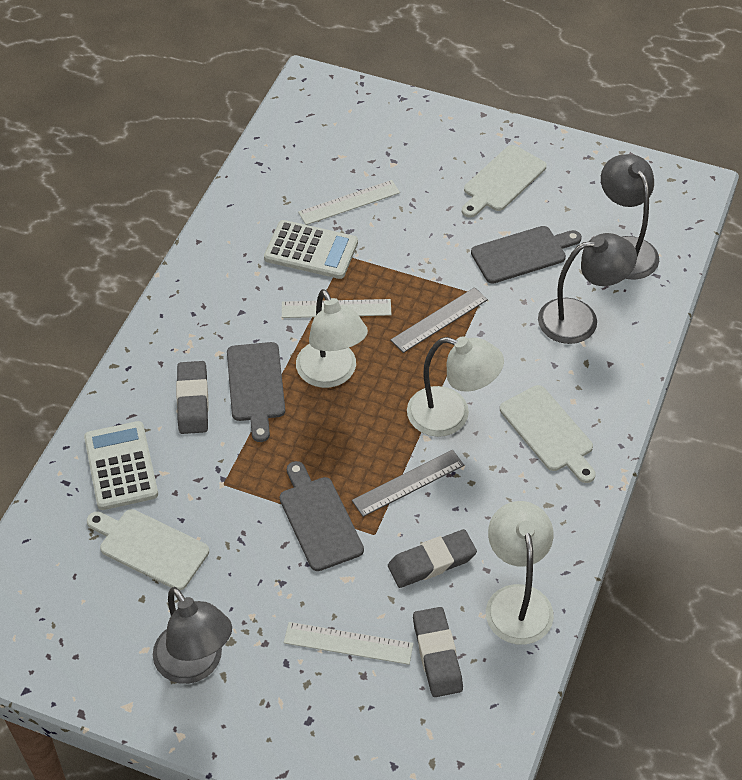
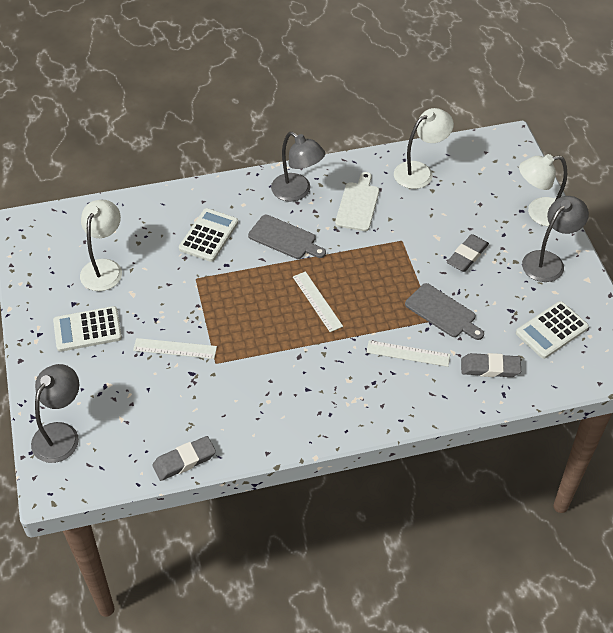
grey cutting board: 3 -> 2
grey ruler: 2 -> 0
white calculator: 2 -> 3
white cutting board: 3 -> 1

